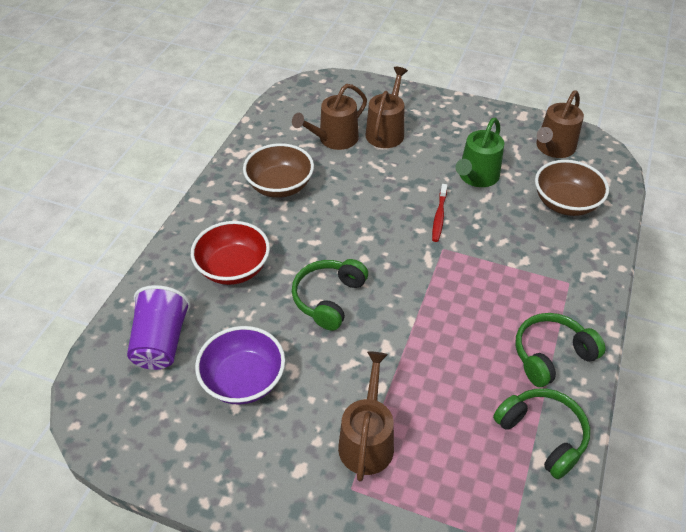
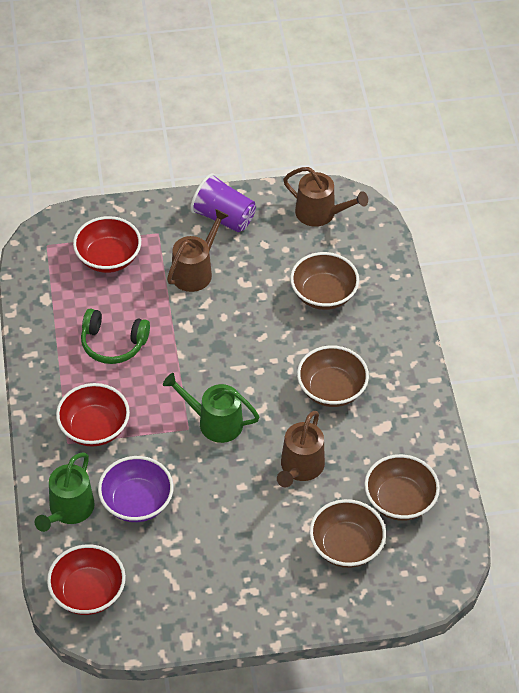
brown bowl: 2 -> 4
brown watering can: 4 -> 3
green headphones: 3 -> 1
green watering can: 1 -> 2
red bowl: 1 -> 3
red toothbrush: 1 -> 0

